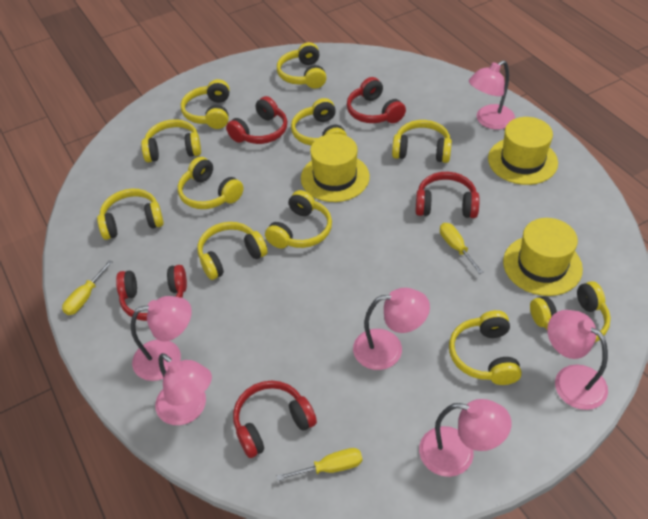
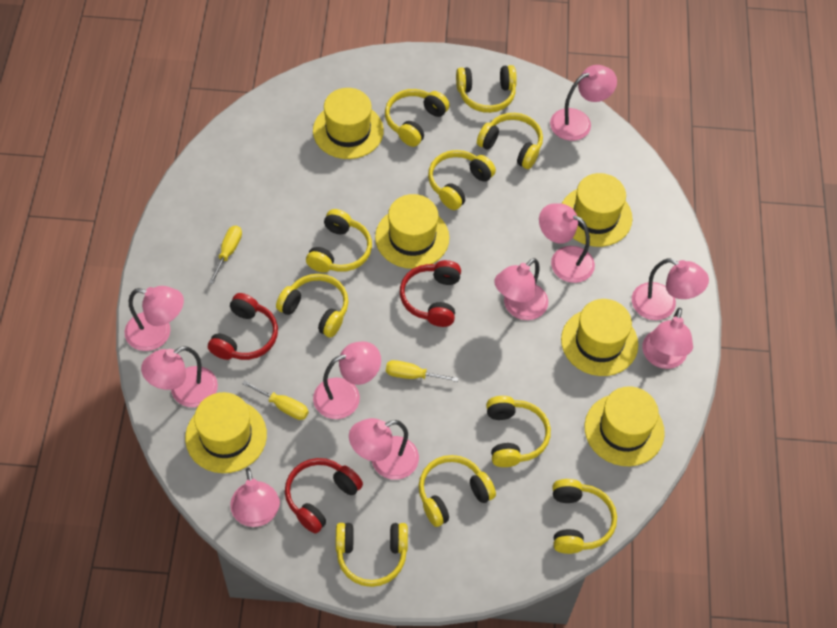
pink lamp: 6 -> 10
red headphones: 5 -> 3
yellow hat: 3 -> 6
yellow headphones: 11 -> 10

